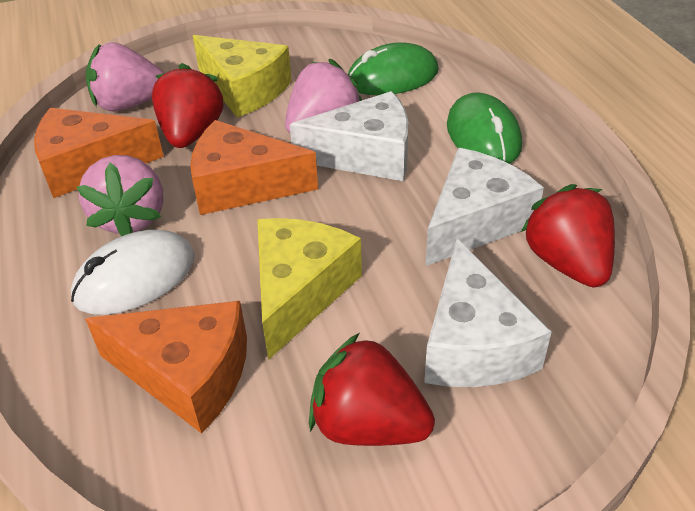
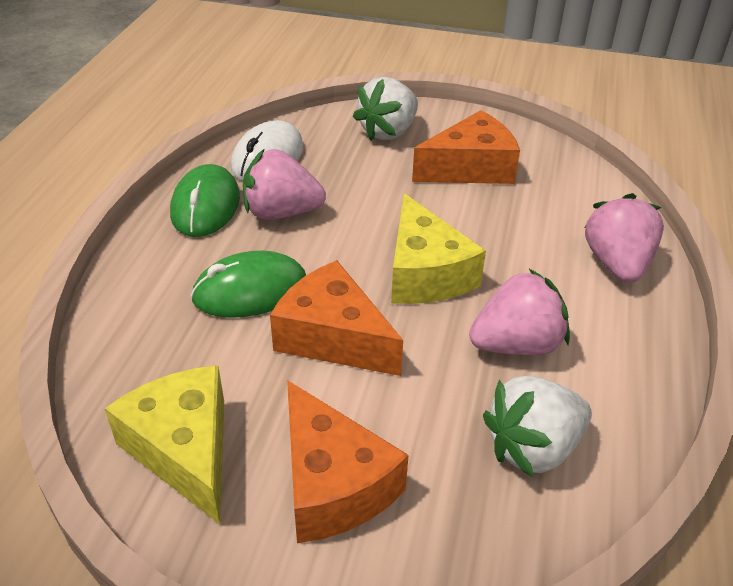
red strawberry: 3 -> 0
white cheese: 3 -> 0
white strawberry: 0 -> 2

